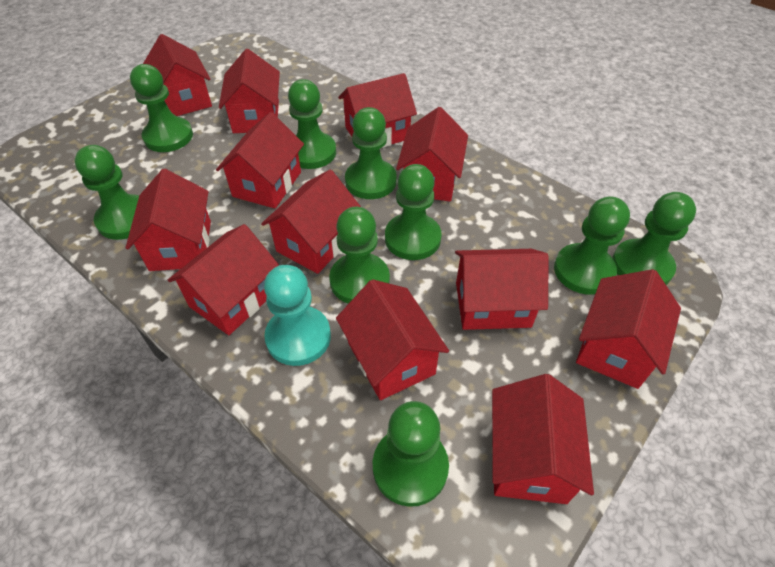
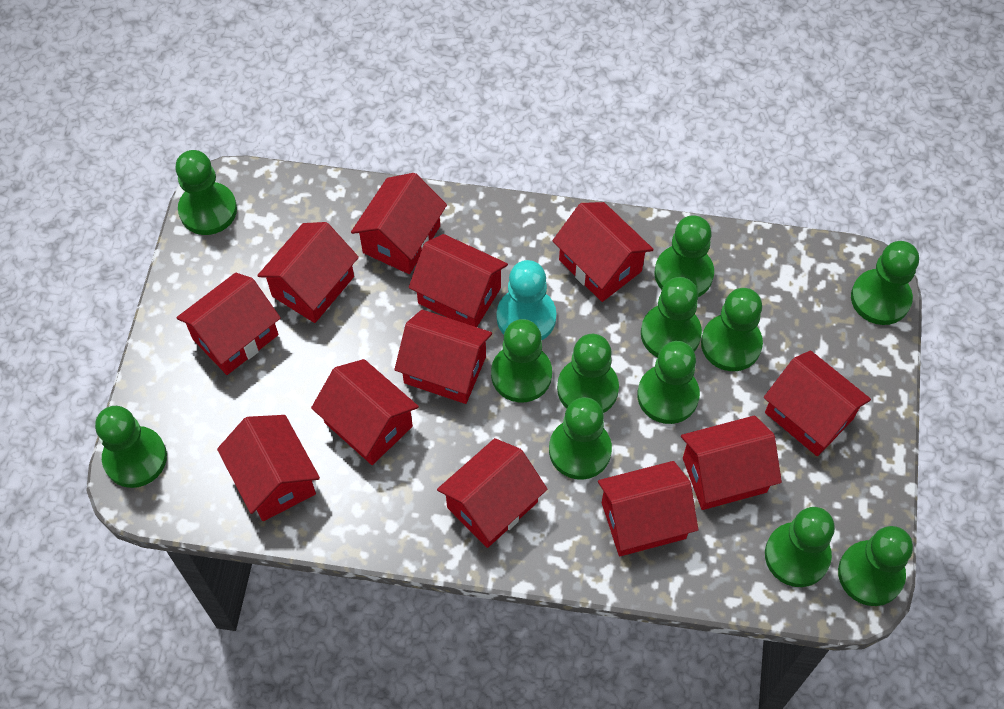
green pawn: 9 -> 12

